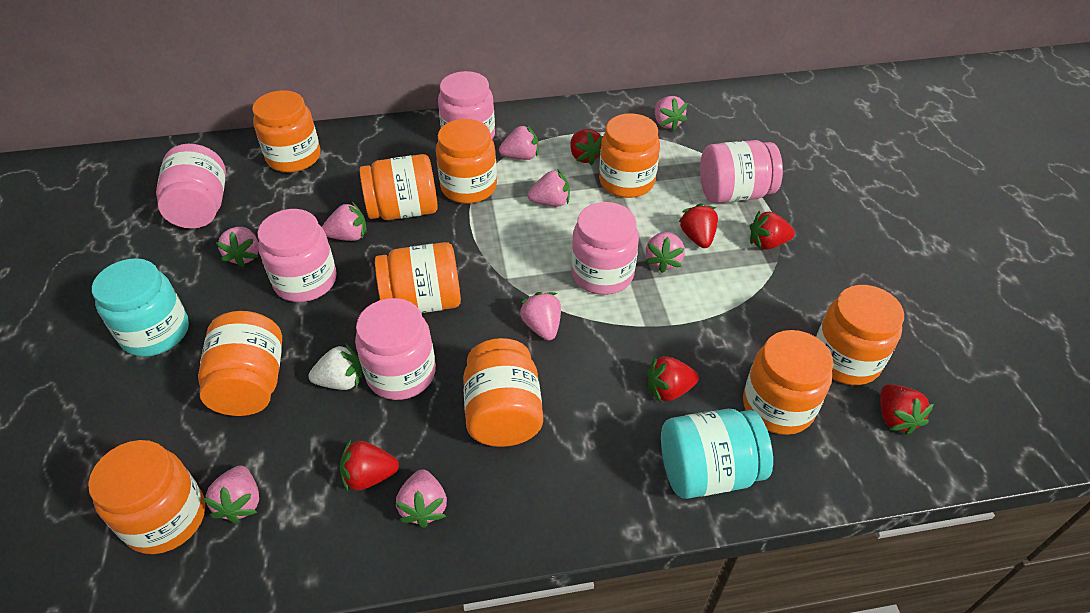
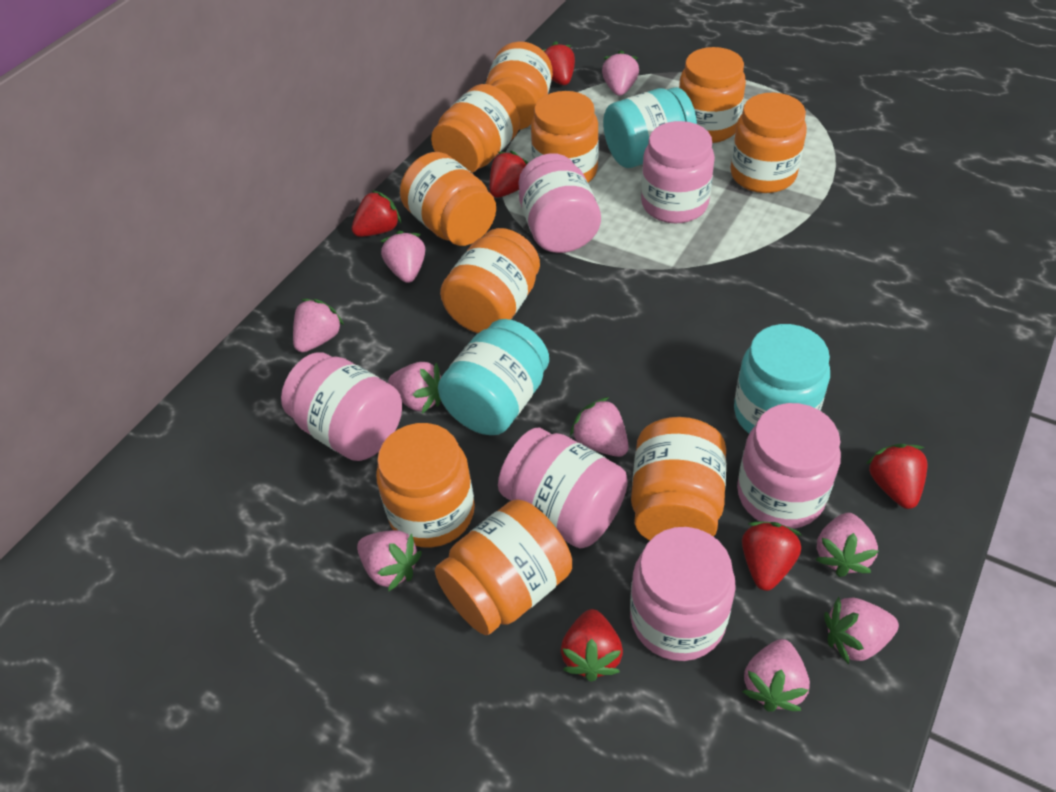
turquoise jar: 2 -> 3
white strawberry: 1 -> 0

